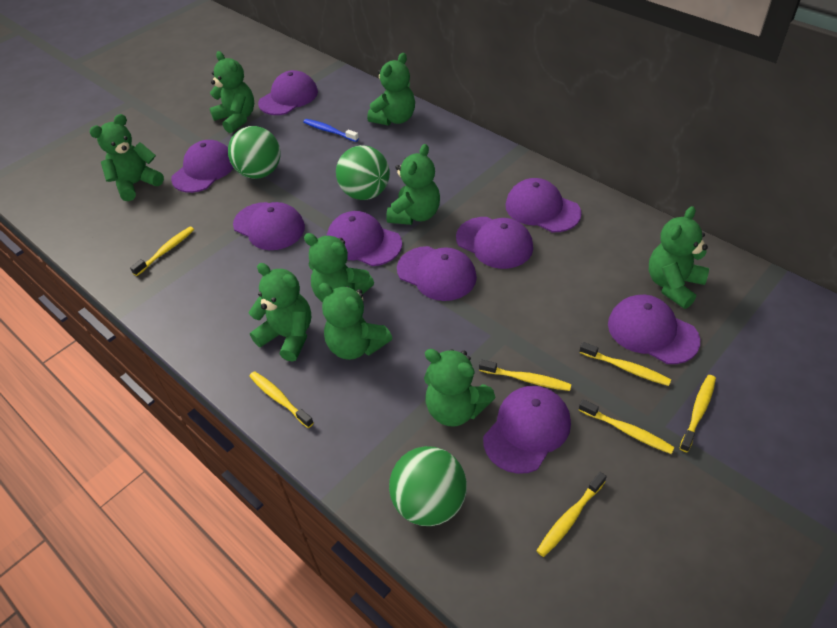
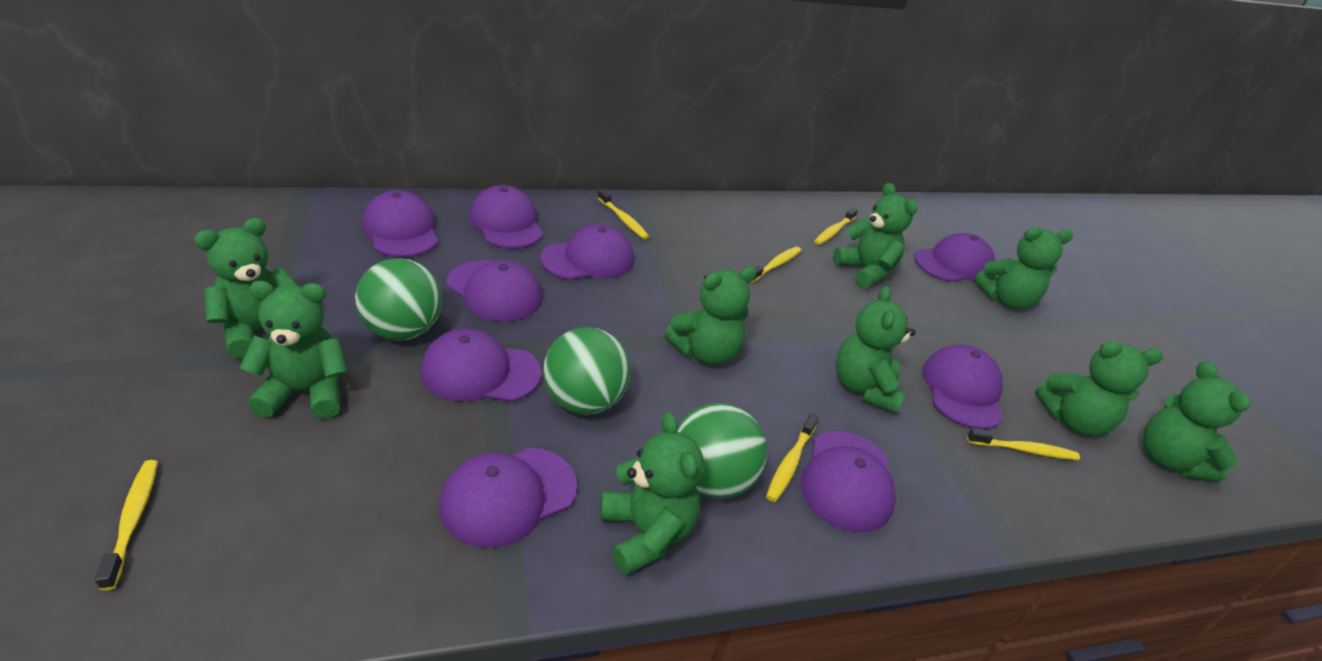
blue toothbrush: 1 -> 0
yellow toothbrush: 7 -> 6

